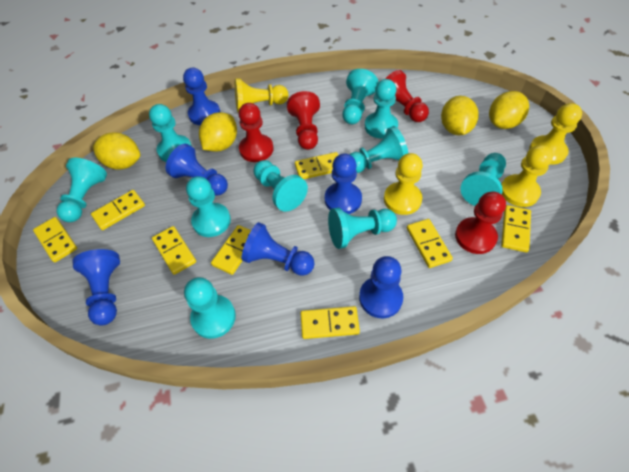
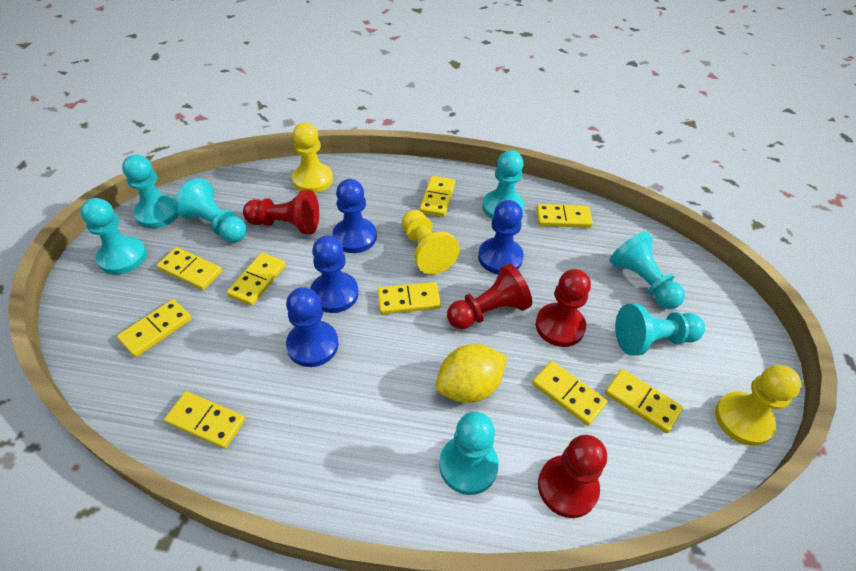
blue pawn: 6 -> 4
turquoise pawn: 10 -> 7
yellow domino: 8 -> 9
yellow lemon: 4 -> 1
yellow pawn: 4 -> 3

